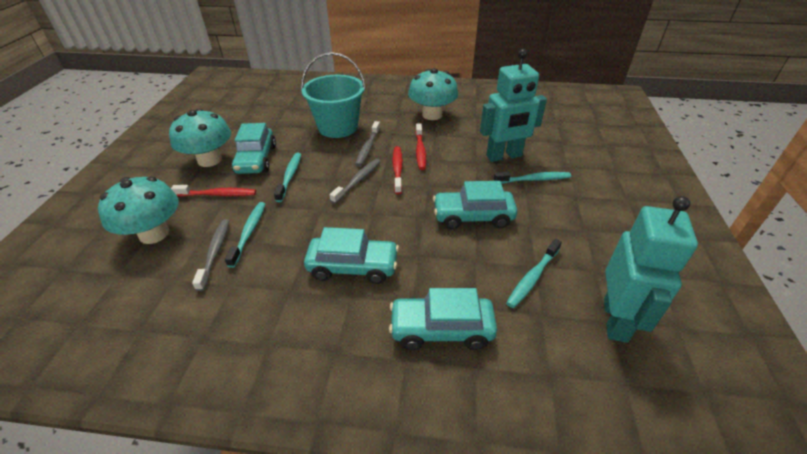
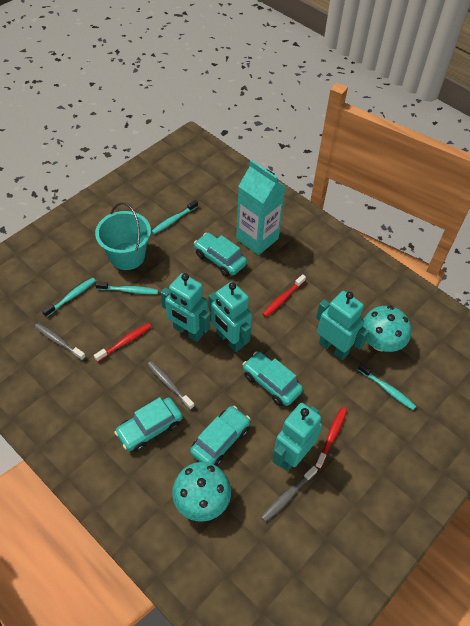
turquoise carton: 0 -> 1
turquoise mushroom: 3 -> 2
turquoise robot: 2 -> 4

